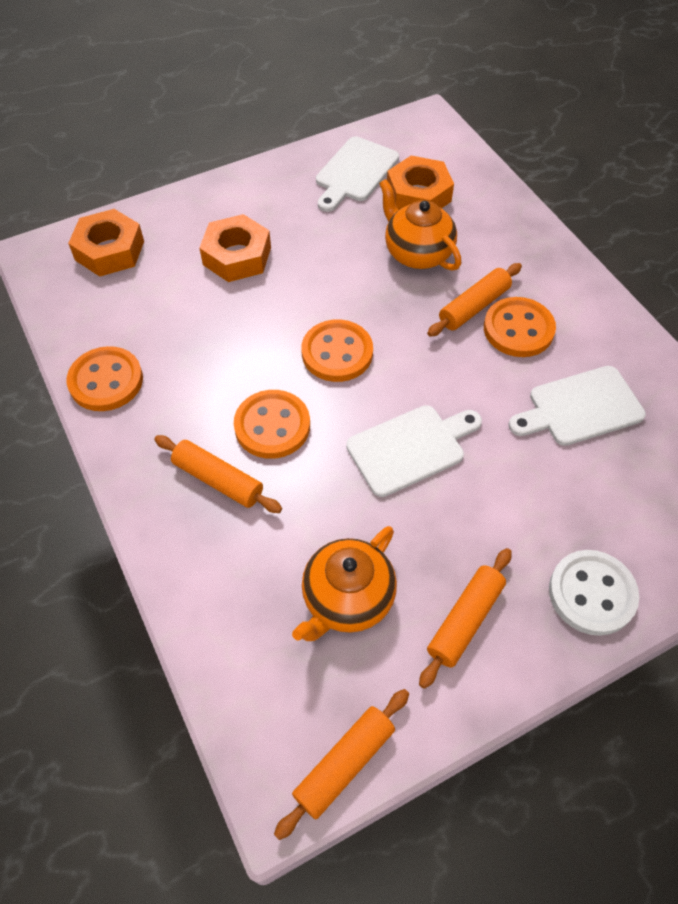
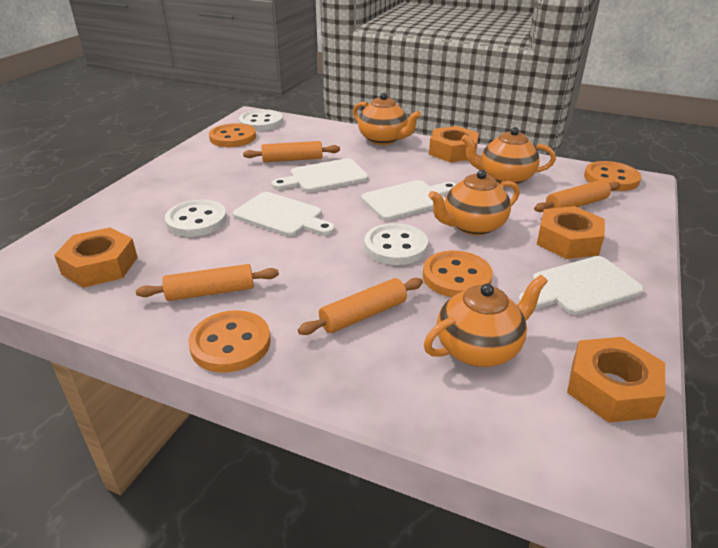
orange nut: 3 -> 4
orange teapot: 2 -> 4
white button: 1 -> 3
white cutting board: 3 -> 4

